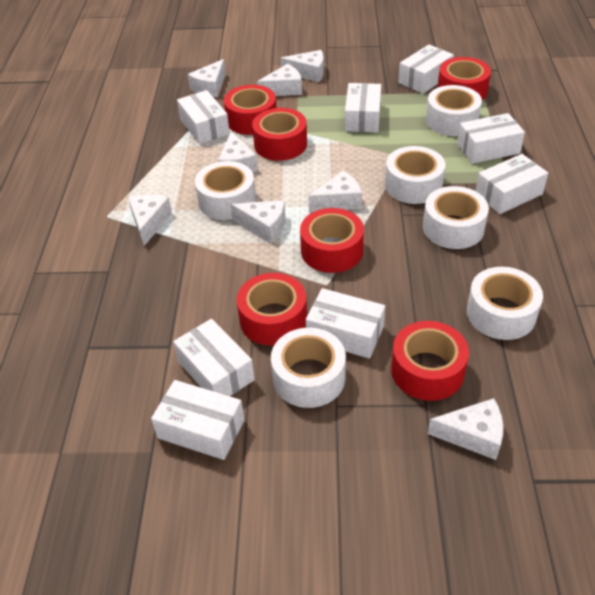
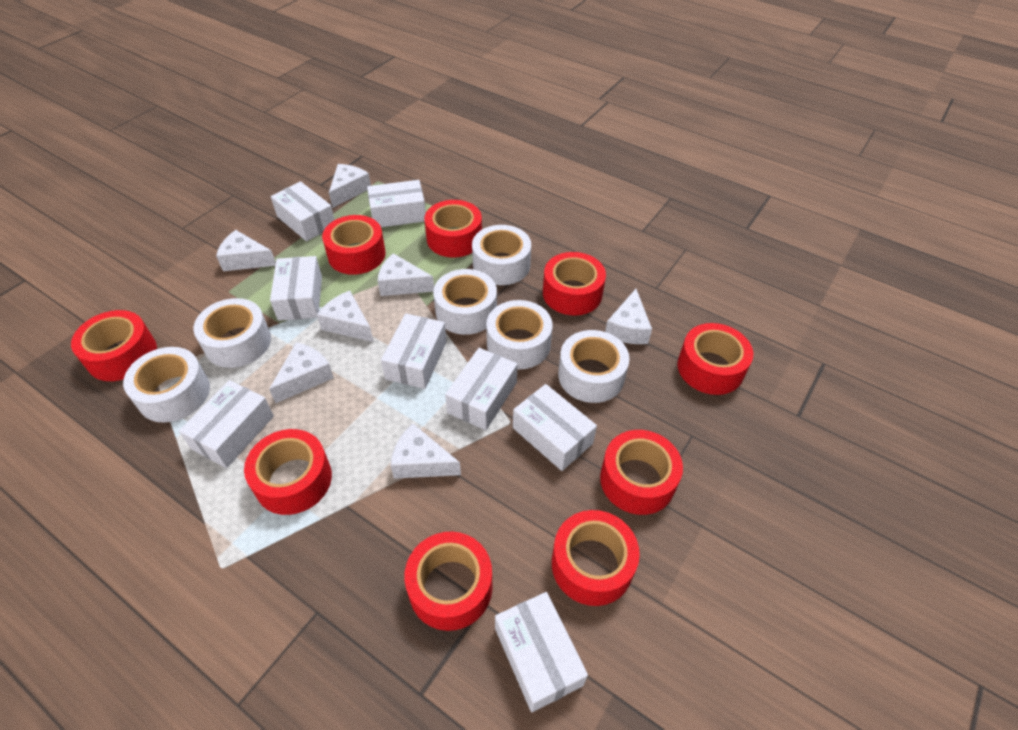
red tape: 6 -> 9
white cheese: 8 -> 7

